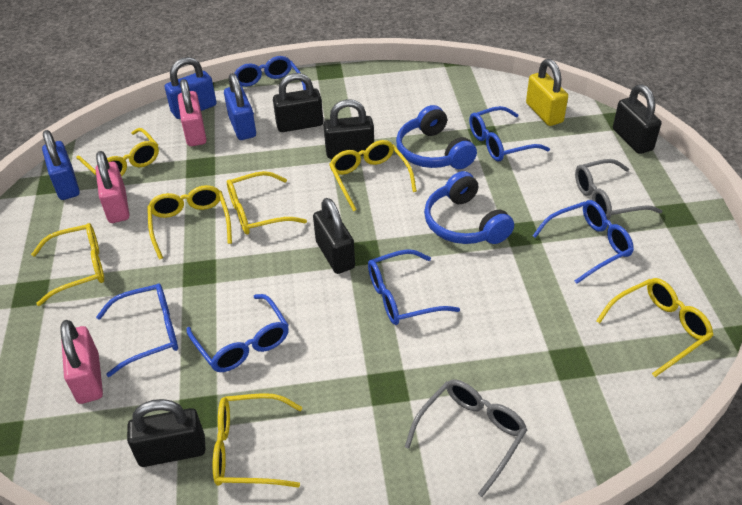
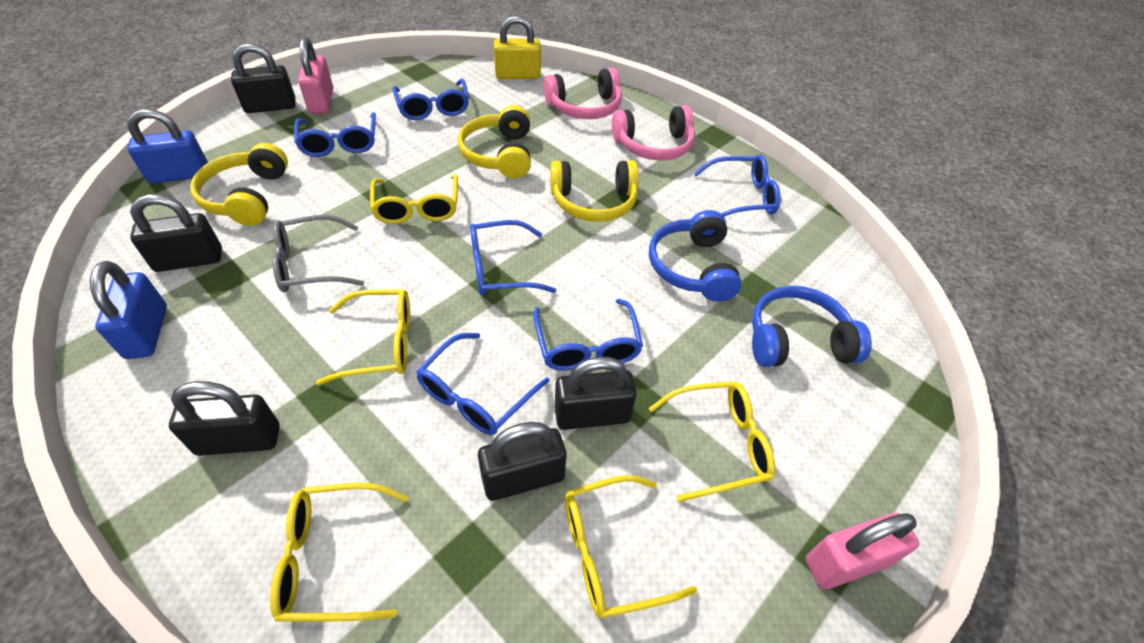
blue padlock: 3 -> 2
grey glasses: 2 -> 1
pink headphones: 0 -> 2
pink padlock: 3 -> 2
yellow glasses: 7 -> 5
yellow headphones: 0 -> 3

